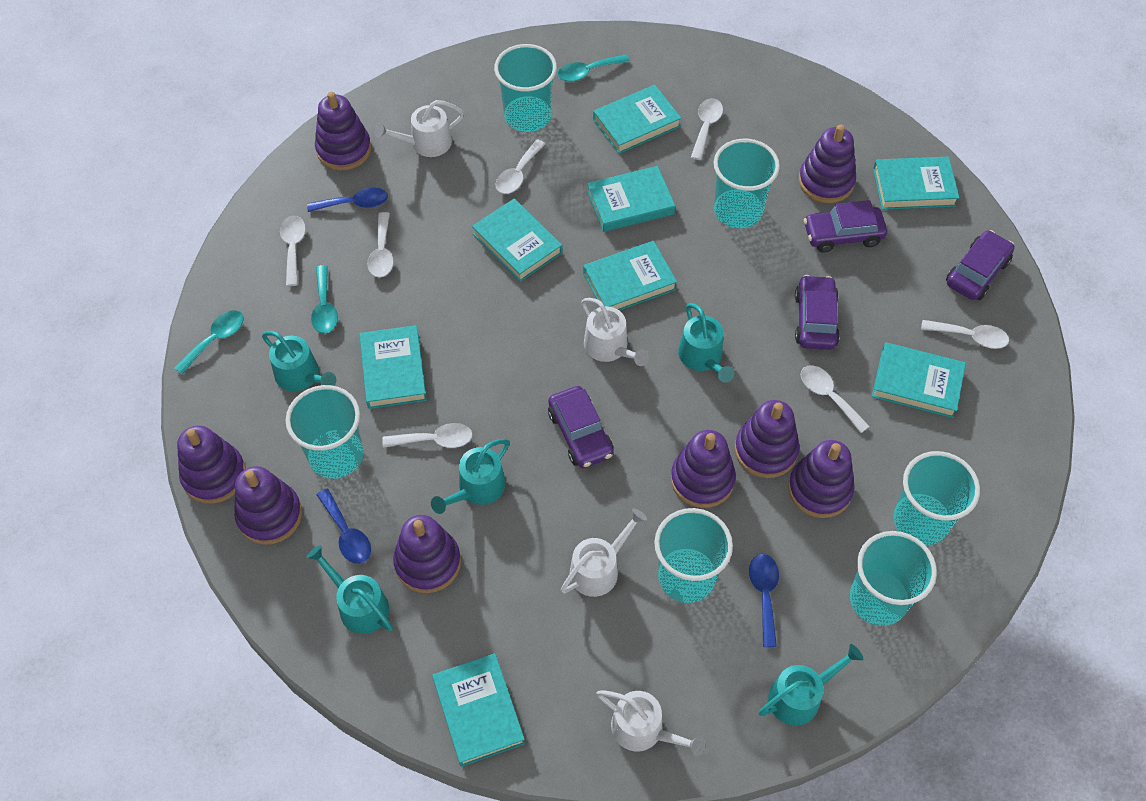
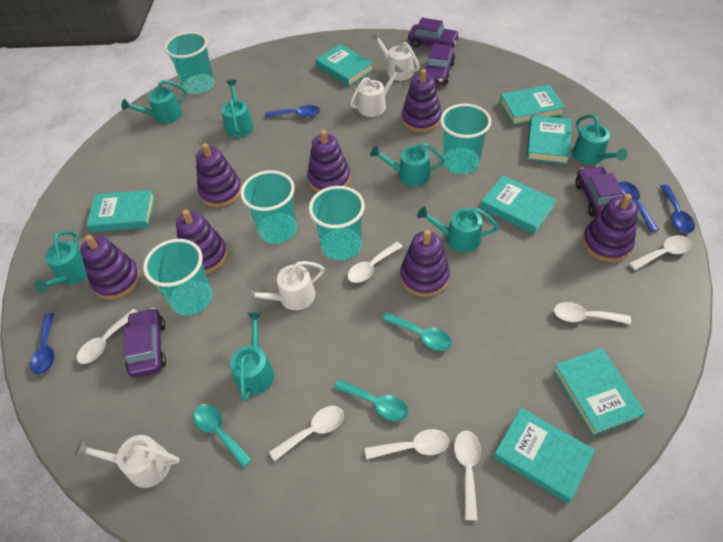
blue spoon: 3 -> 4
purple stacking toy: 8 -> 7
turquoise book: 8 -> 7
turquoise cup: 6 -> 5
turquoise watering can: 5 -> 7

